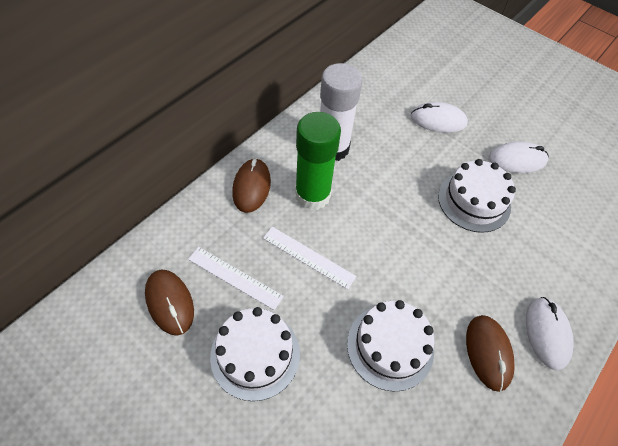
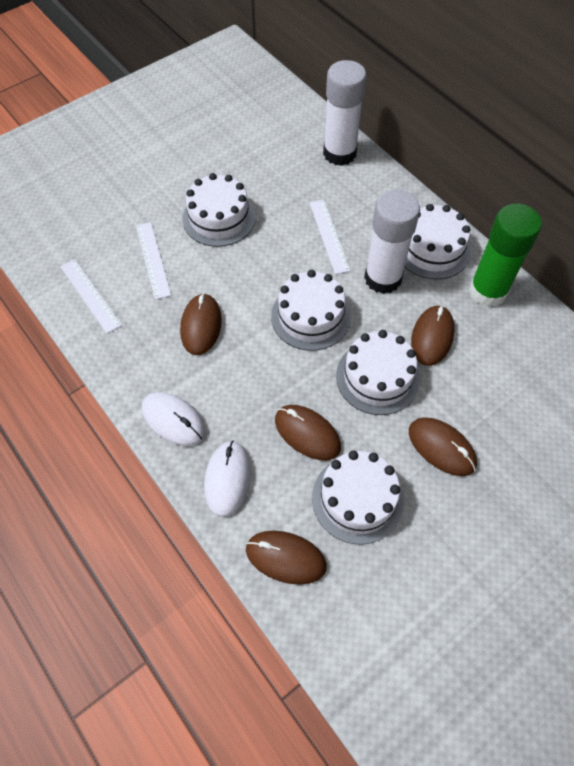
brown mouse: 3 -> 5
white cake: 3 -> 5
white glue stick: 1 -> 2
white mouse: 3 -> 2
white ruler: 2 -> 3

